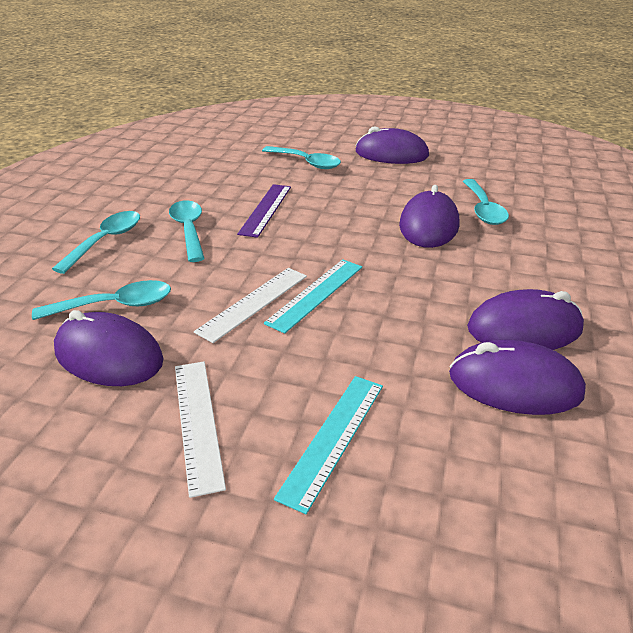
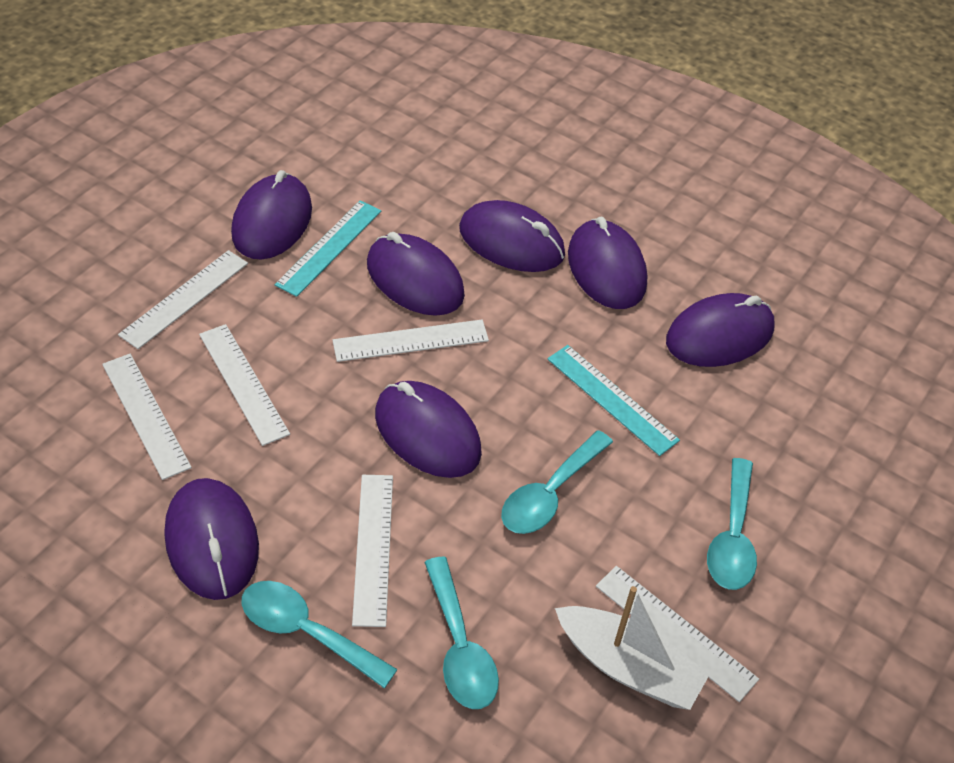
purple mouse: 5 -> 7
purple ruler: 1 -> 0
turquoise spoon: 5 -> 4
white boat: 0 -> 1
white ruler: 2 -> 6

